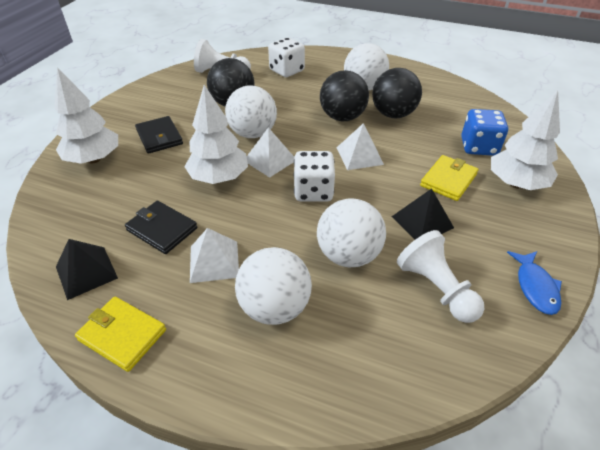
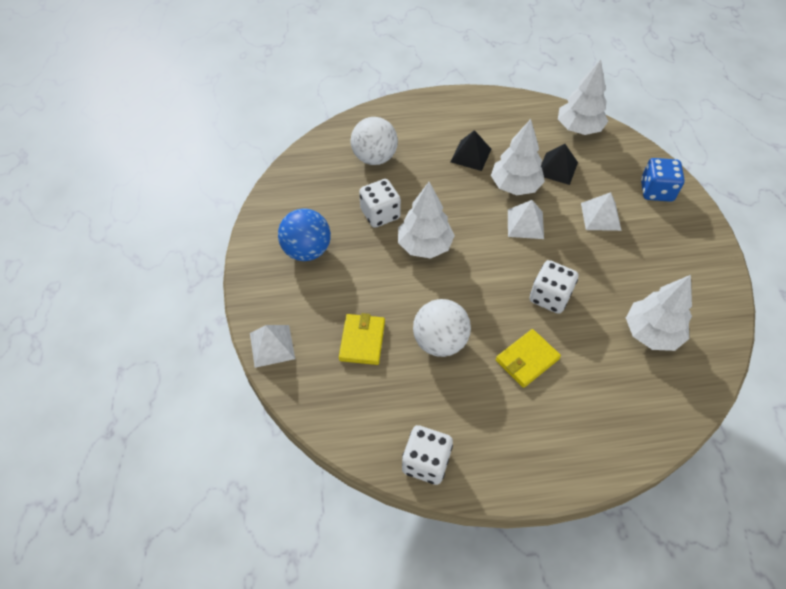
black ball: 3 -> 0
black wallet: 2 -> 0
blue ball: 0 -> 1
blue fish: 1 -> 0
white ball: 4 -> 2
white dice: 2 -> 3
white pawn: 2 -> 0
white tree: 3 -> 4

